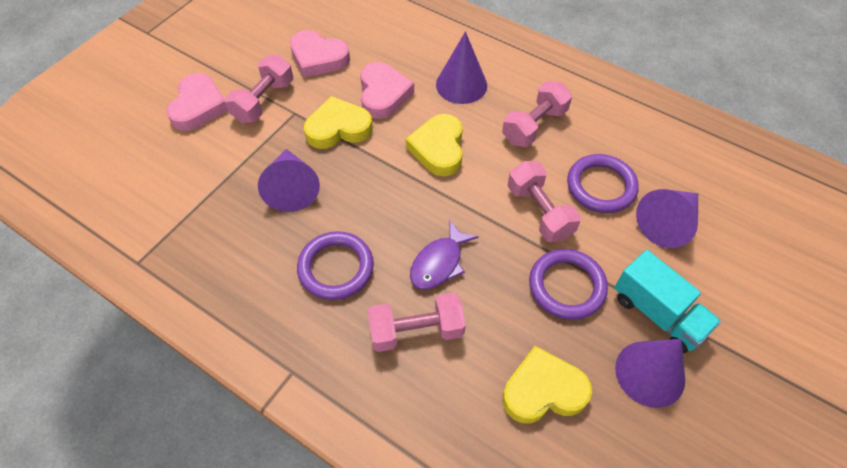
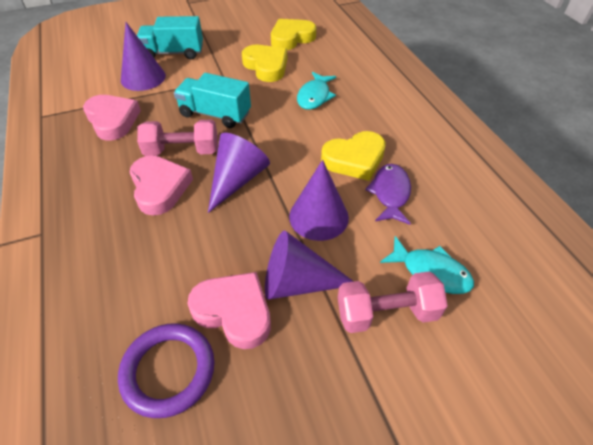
pink dumbbell: 4 -> 2
purple ring: 3 -> 1
turquoise fish: 0 -> 2
turquoise truck: 1 -> 2

